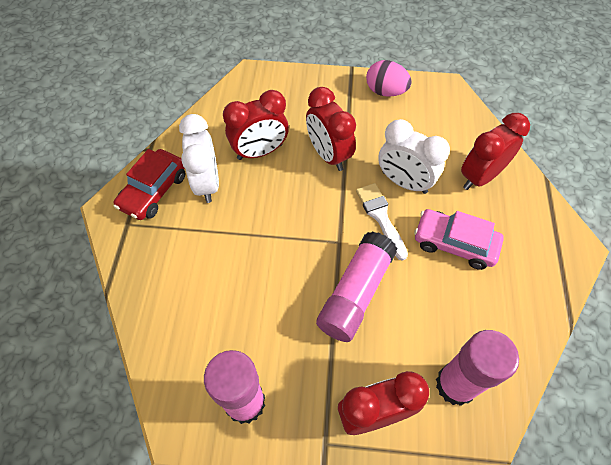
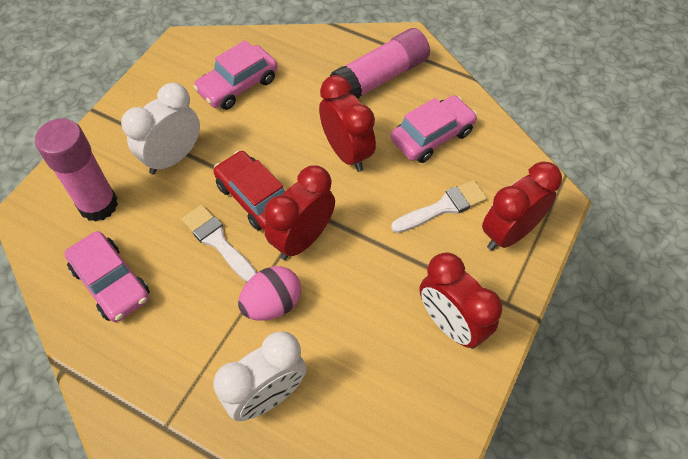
pink car: 1 -> 3
pink glue stick: 3 -> 2
white brush: 1 -> 2

